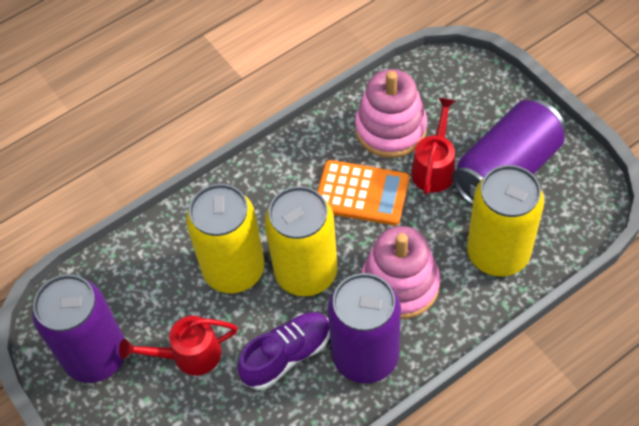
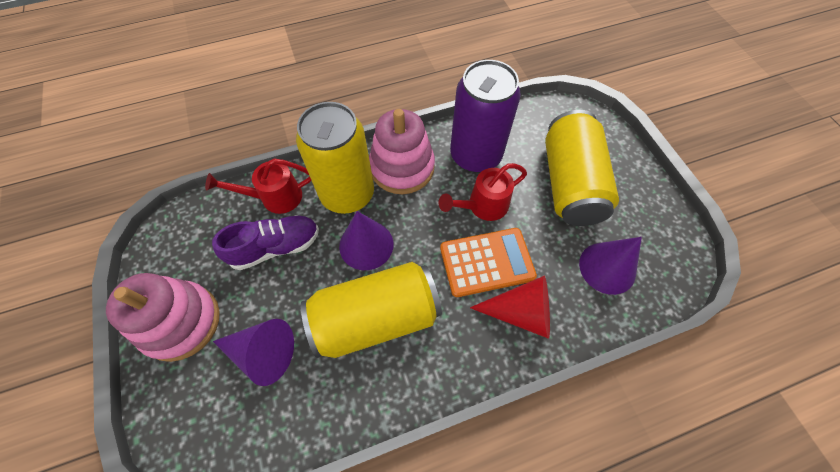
purple can: 3 -> 1
purple cone: 0 -> 3
red cone: 0 -> 1

